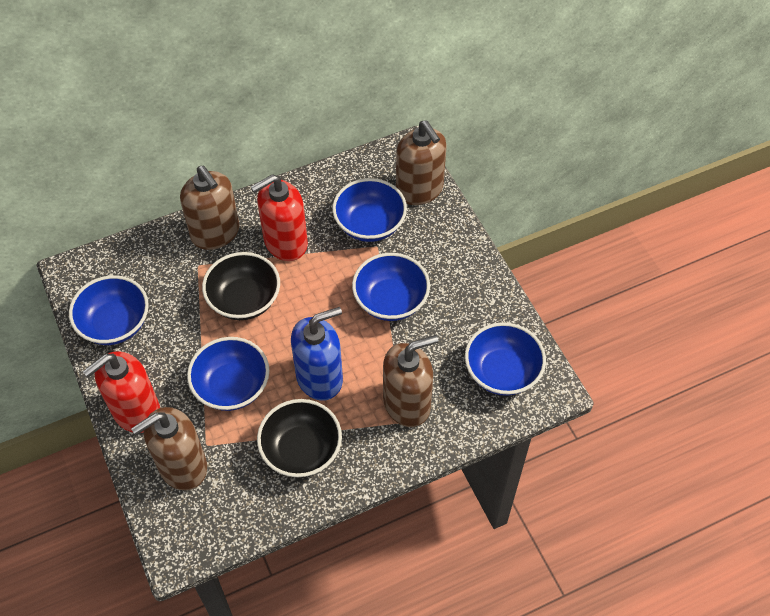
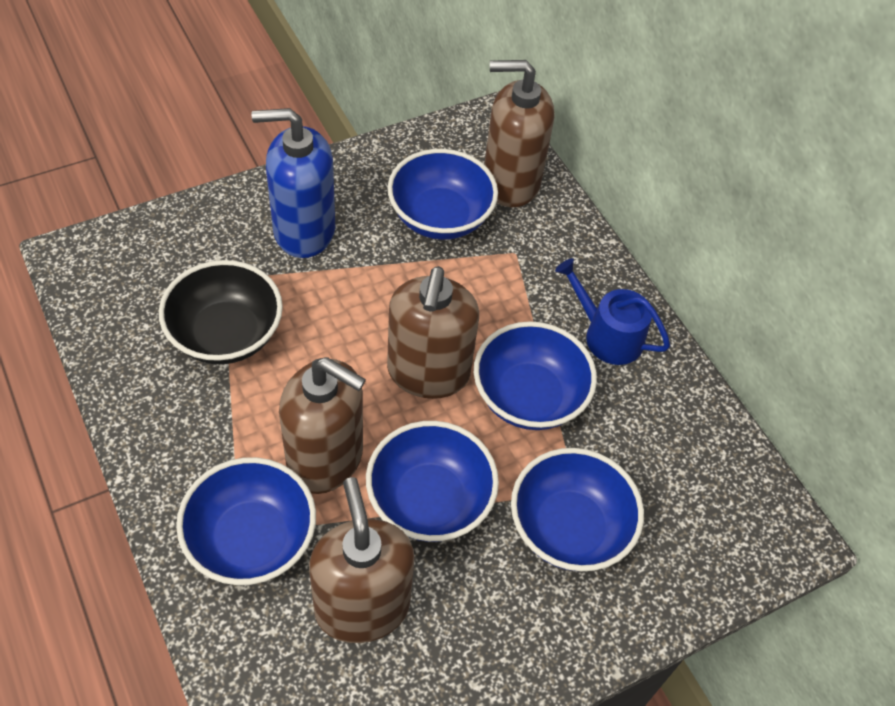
black bowl: 2 -> 1
blue watering can: 0 -> 1
red soap dispenser: 2 -> 0

